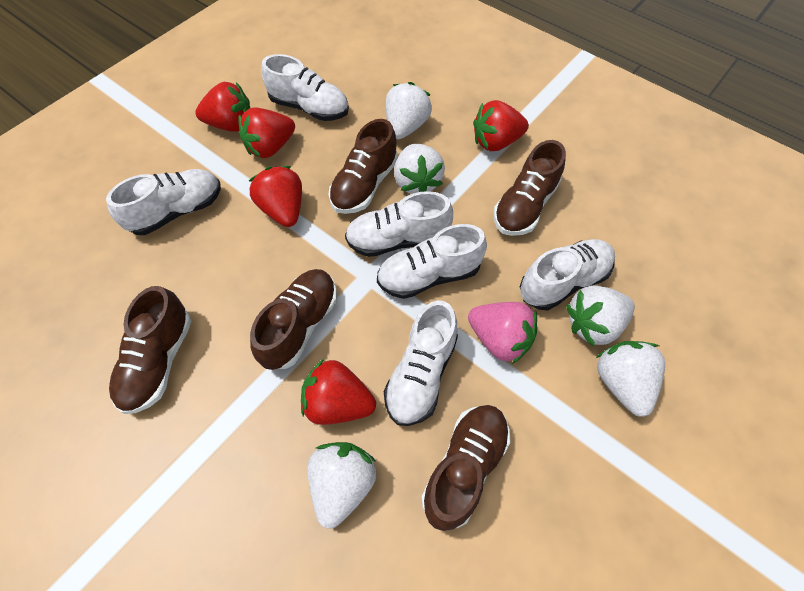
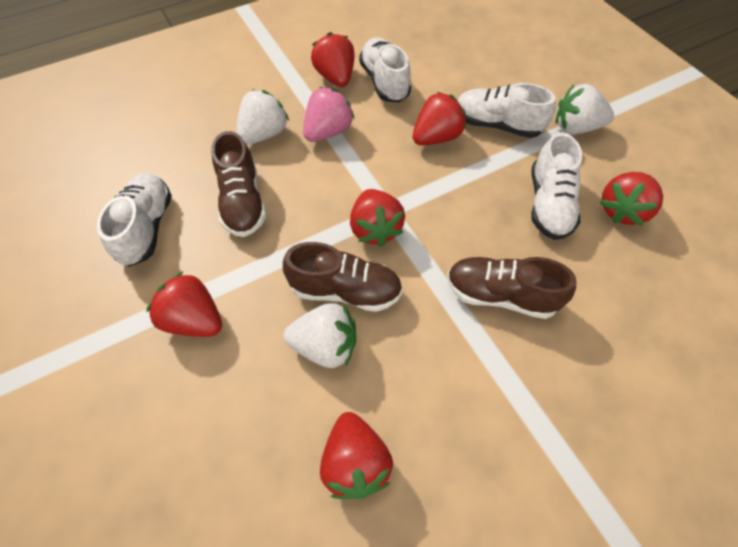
brown shoe: 5 -> 3
red strawberry: 5 -> 6
white shoe: 6 -> 4
white strawberry: 5 -> 3

